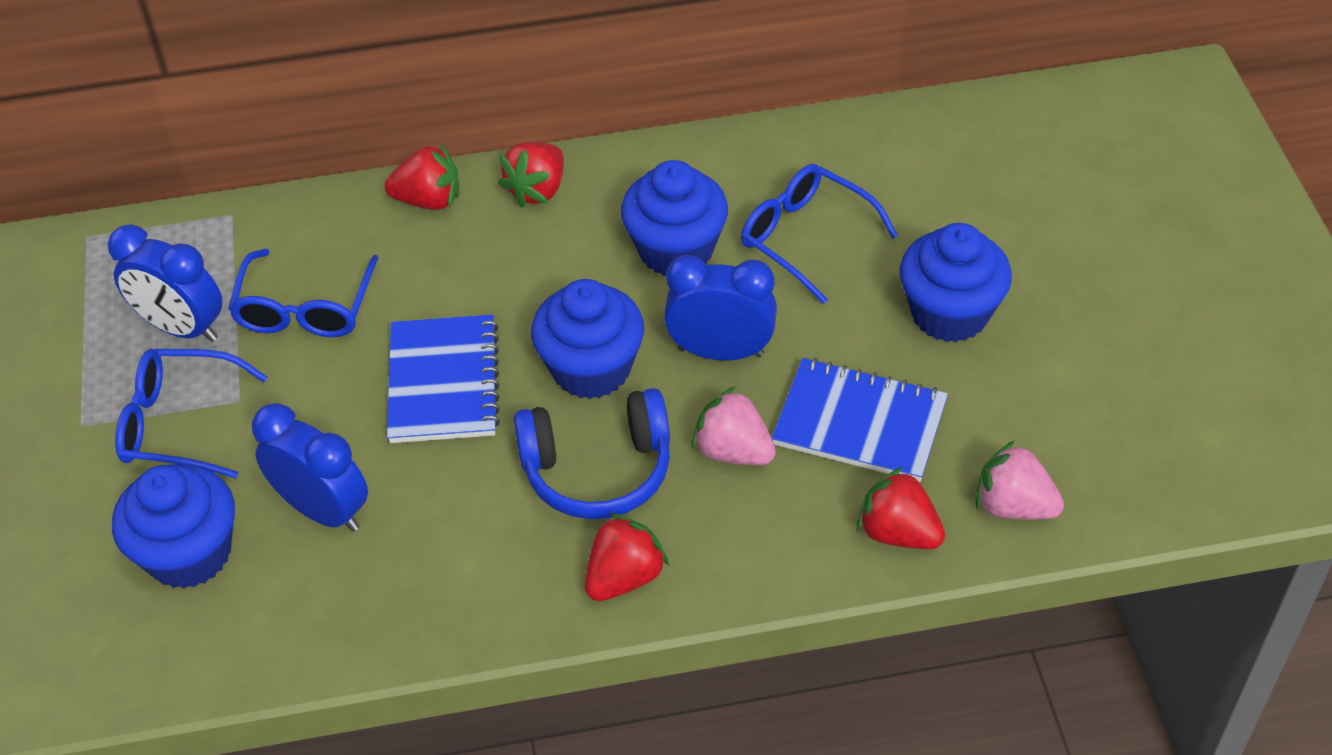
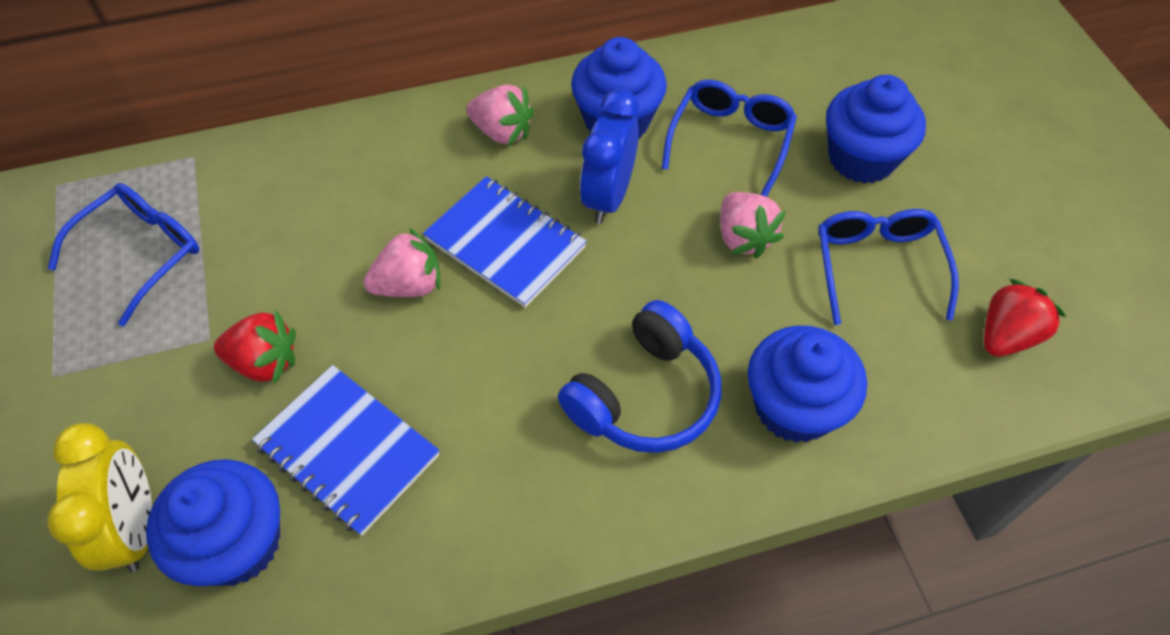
blue clock: 3 -> 1
pink strawberry: 2 -> 3
red strawberry: 4 -> 2
yellow clock: 0 -> 1

